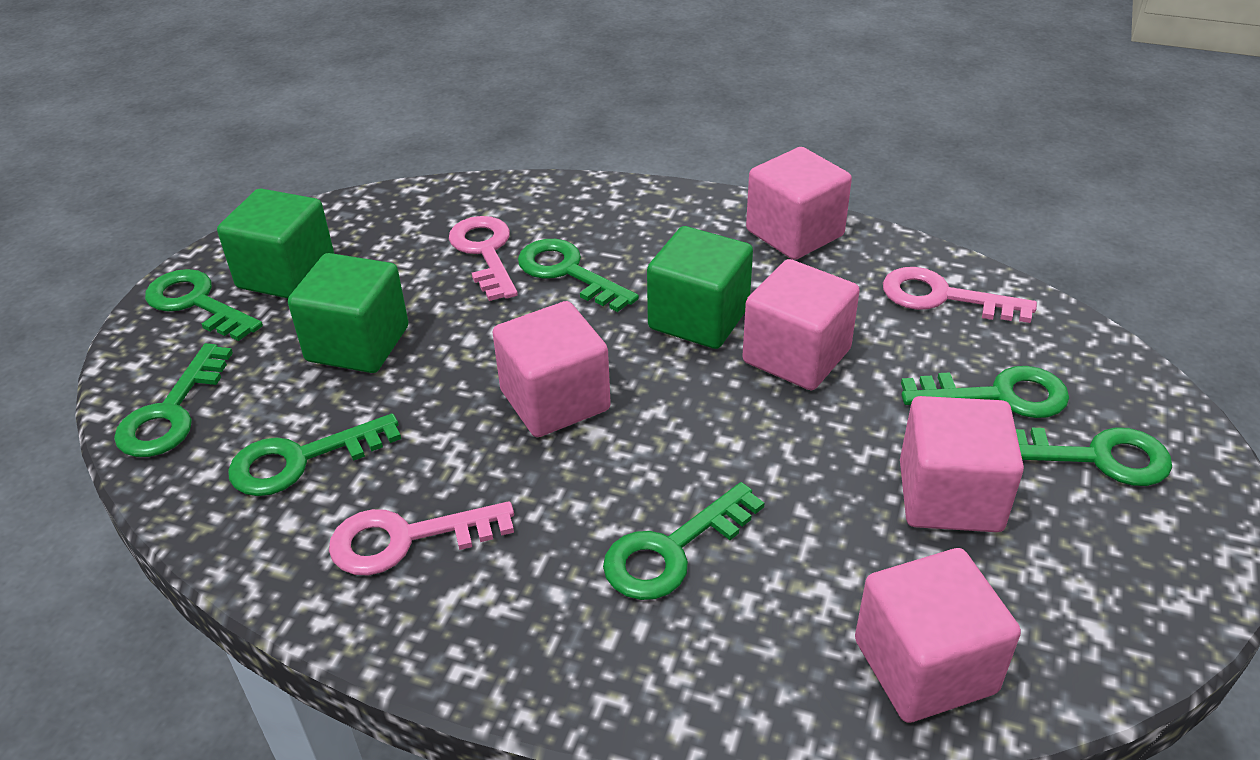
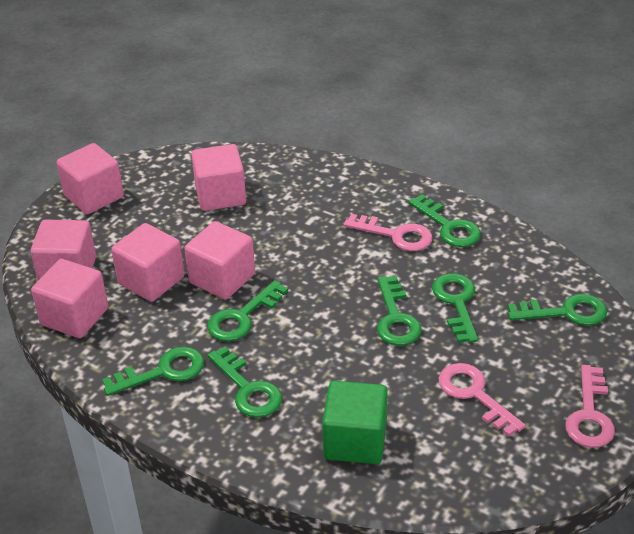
green cube: 3 -> 1
pink cube: 5 -> 6

